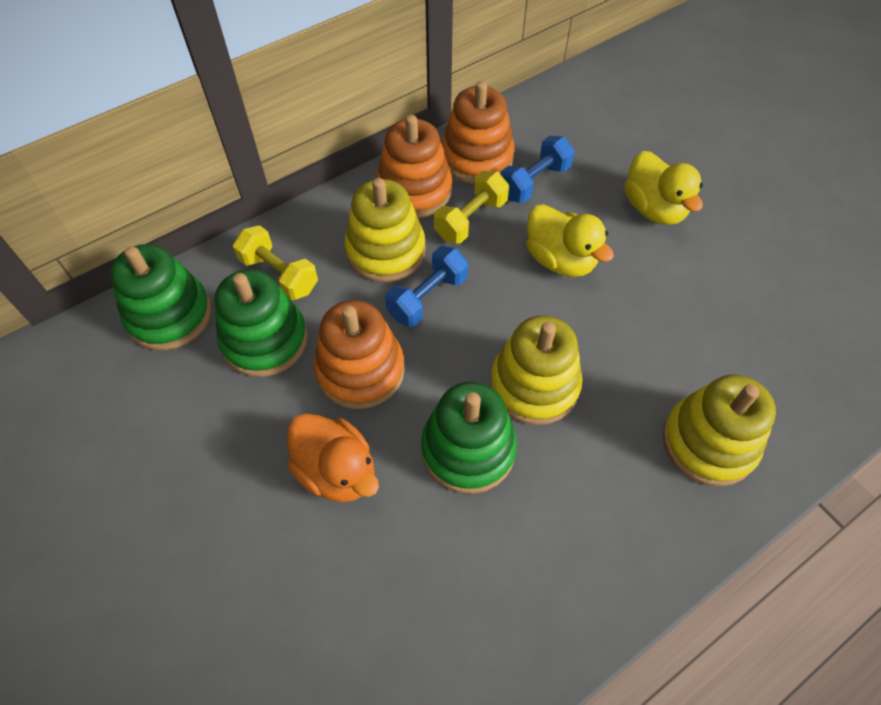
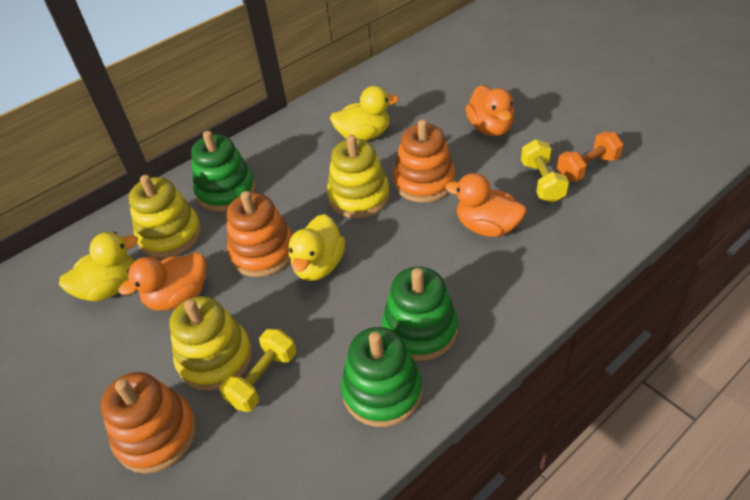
blue dumbbell: 2 -> 0
orange duck: 1 -> 3
orange dumbbell: 0 -> 1
yellow duck: 2 -> 3

